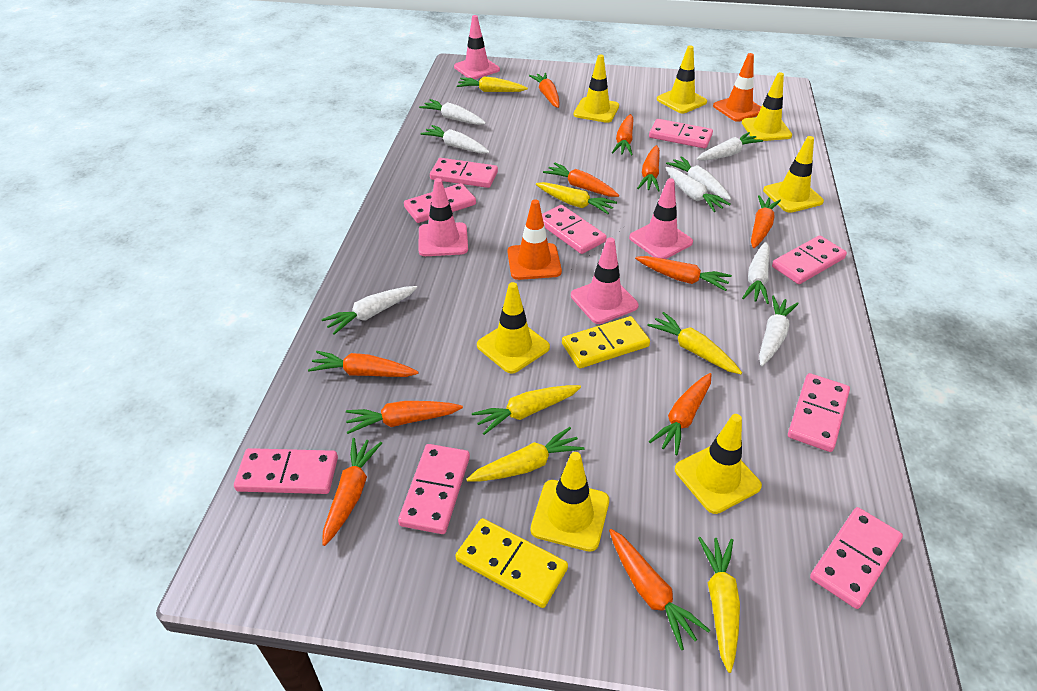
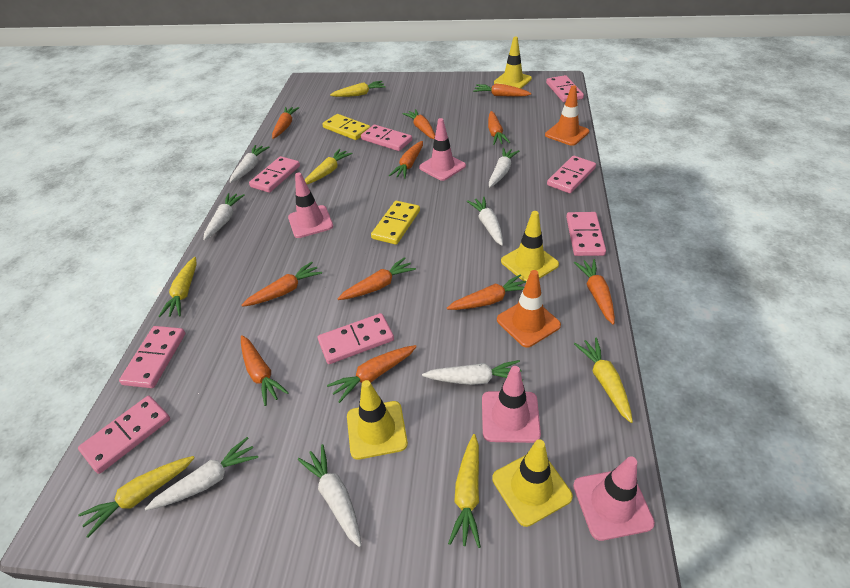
pink domino: 9 -> 8
white carrot: 8 -> 7
yellow traffic cone: 7 -> 4

